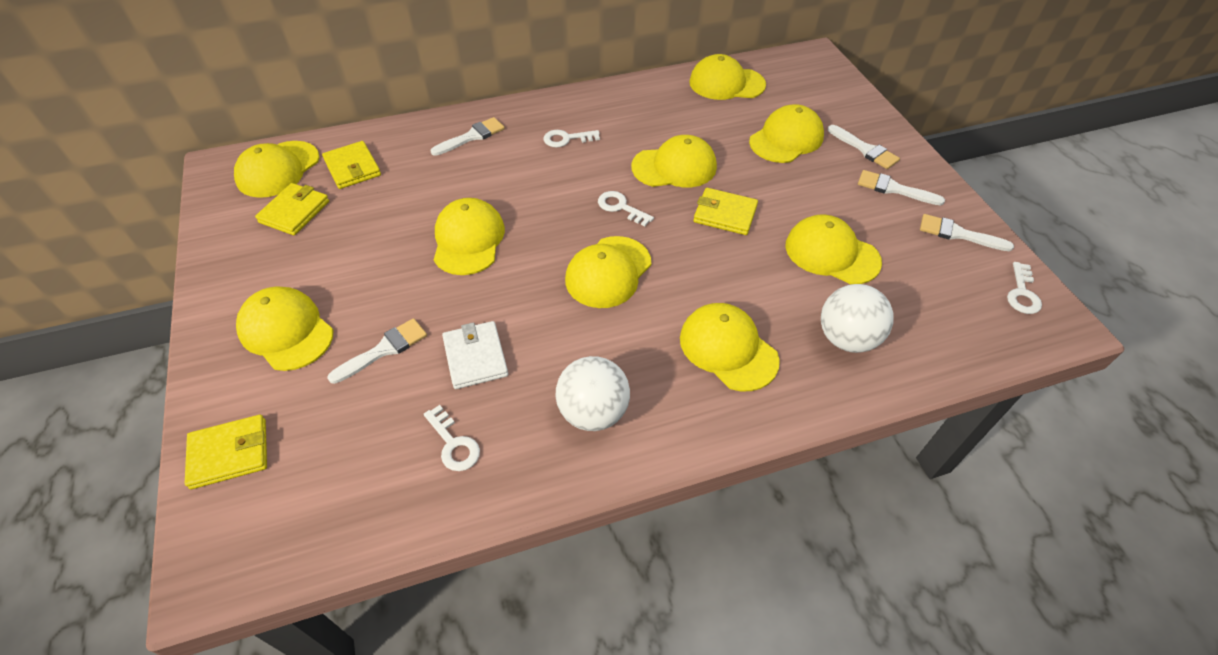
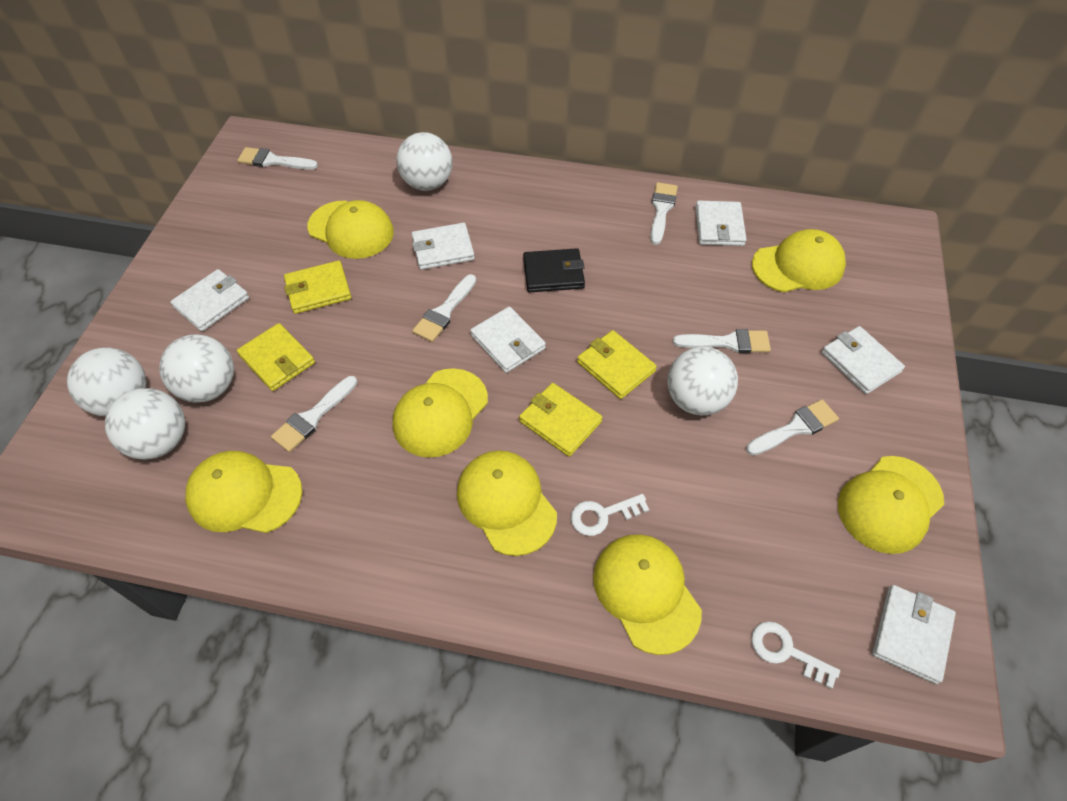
black wallet: 0 -> 1
white ball: 2 -> 5
white brush: 5 -> 6
white key: 4 -> 2
white wallet: 1 -> 6
yellow cap: 9 -> 7

